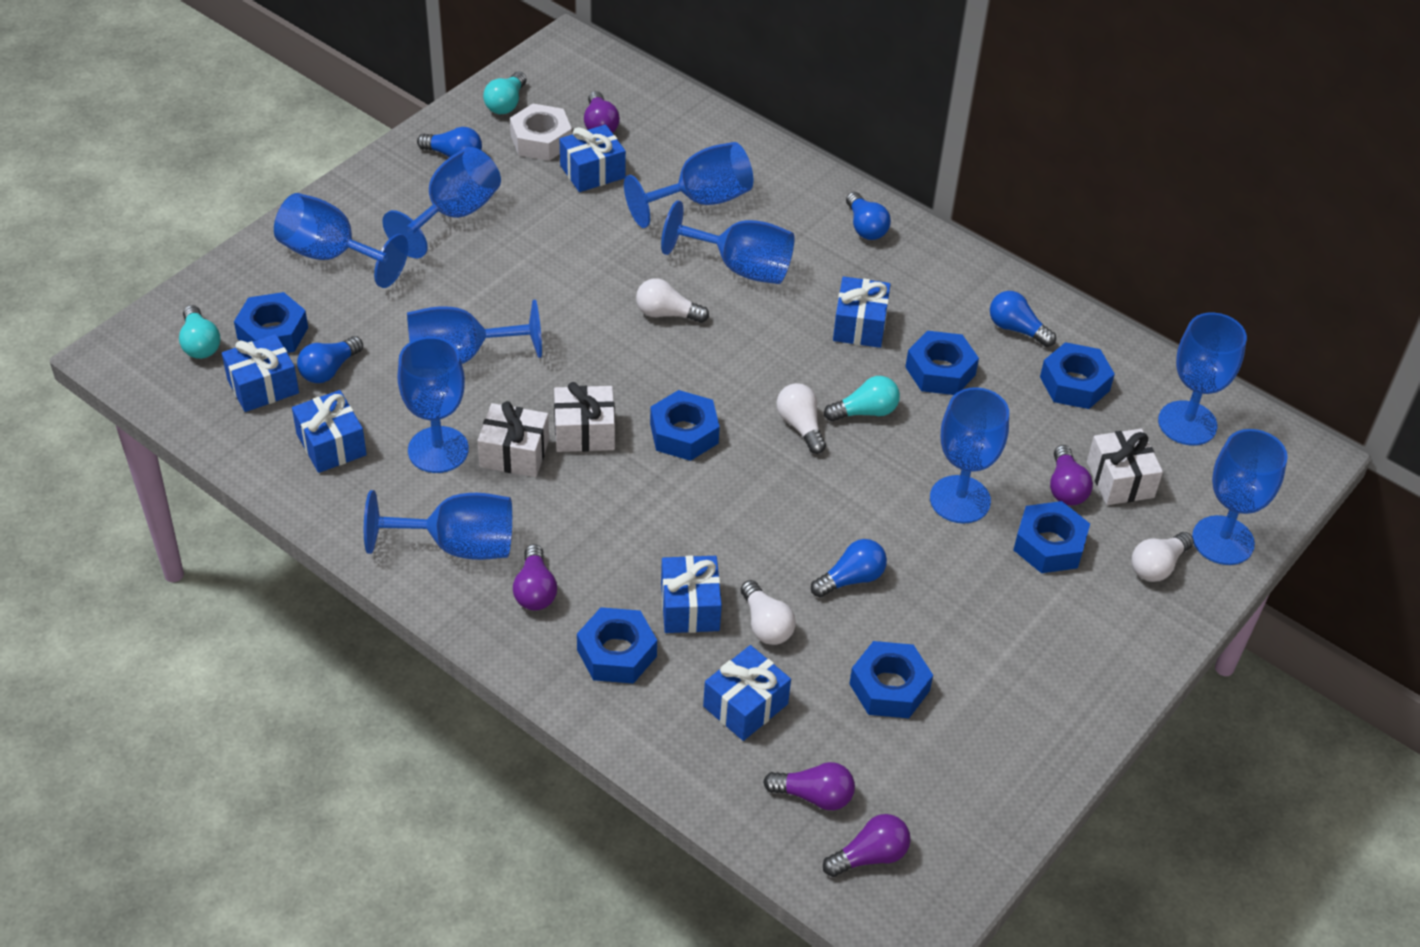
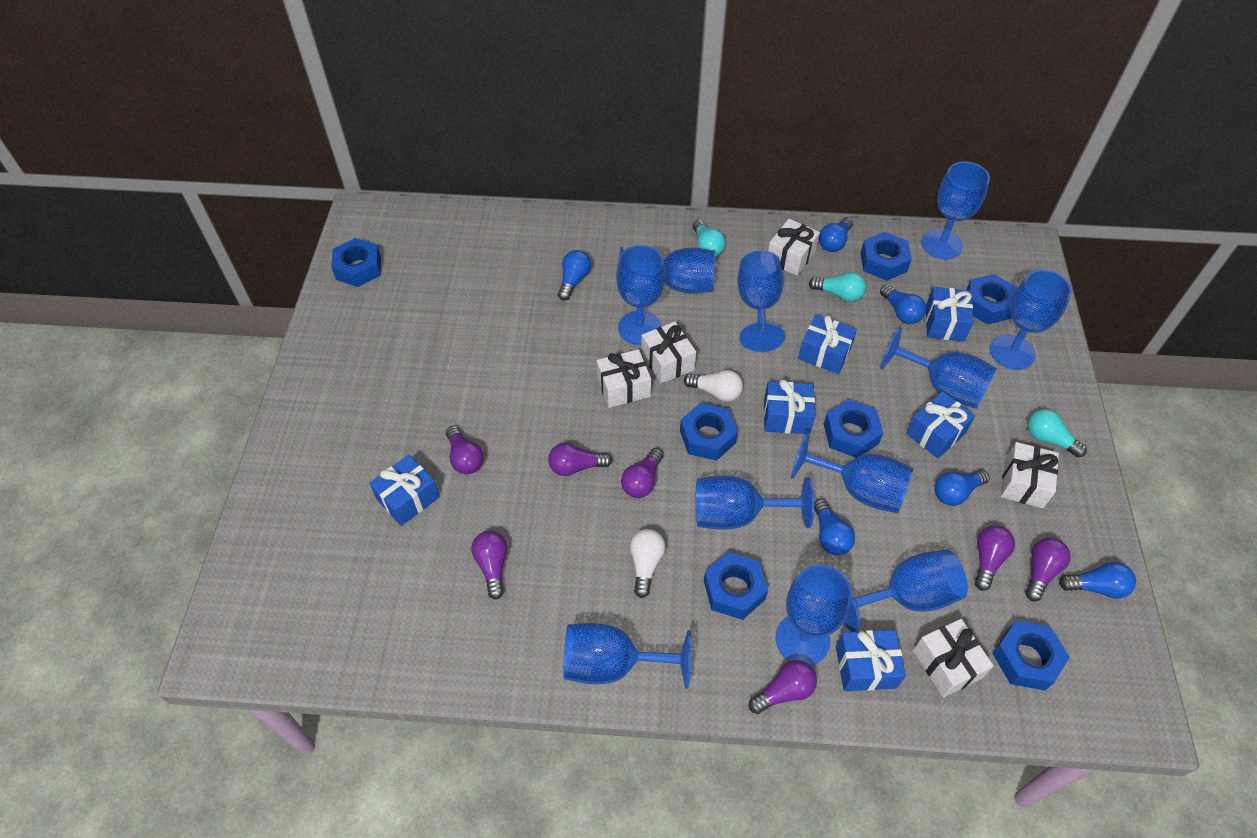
blue goblet: 10 -> 11
blue light bulb: 5 -> 6
purple light bulb: 5 -> 7
white gift: 3 -> 5
white light bulb: 4 -> 2
white nut: 1 -> 0

